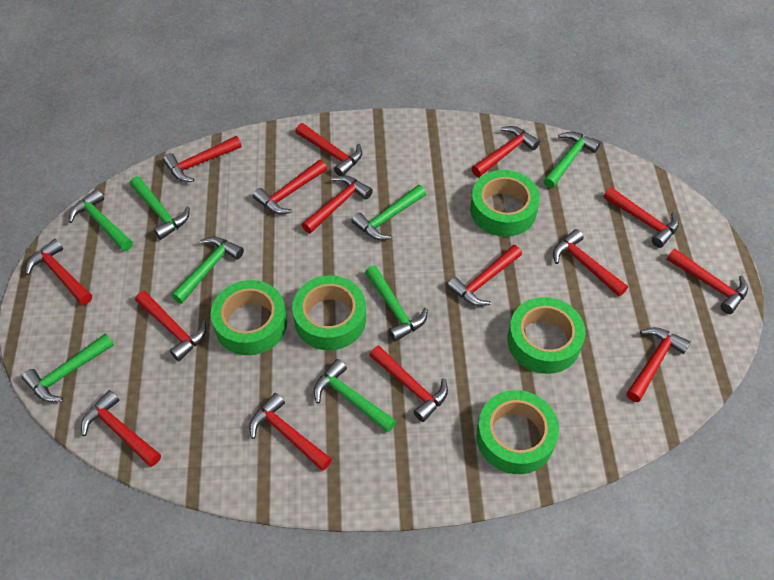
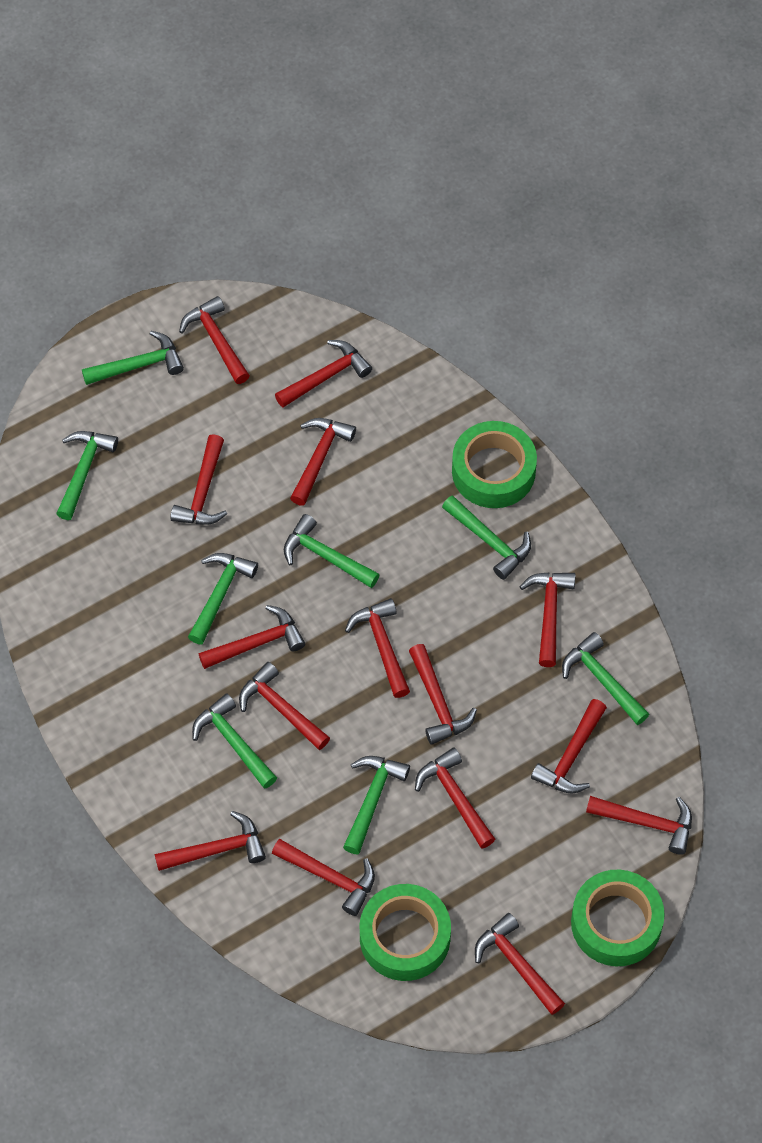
green tape: 5 -> 3

